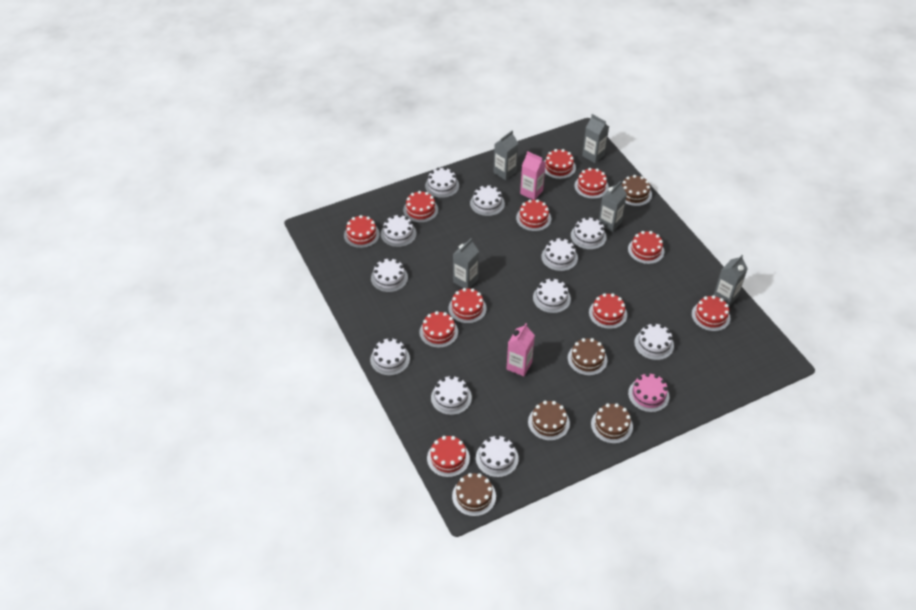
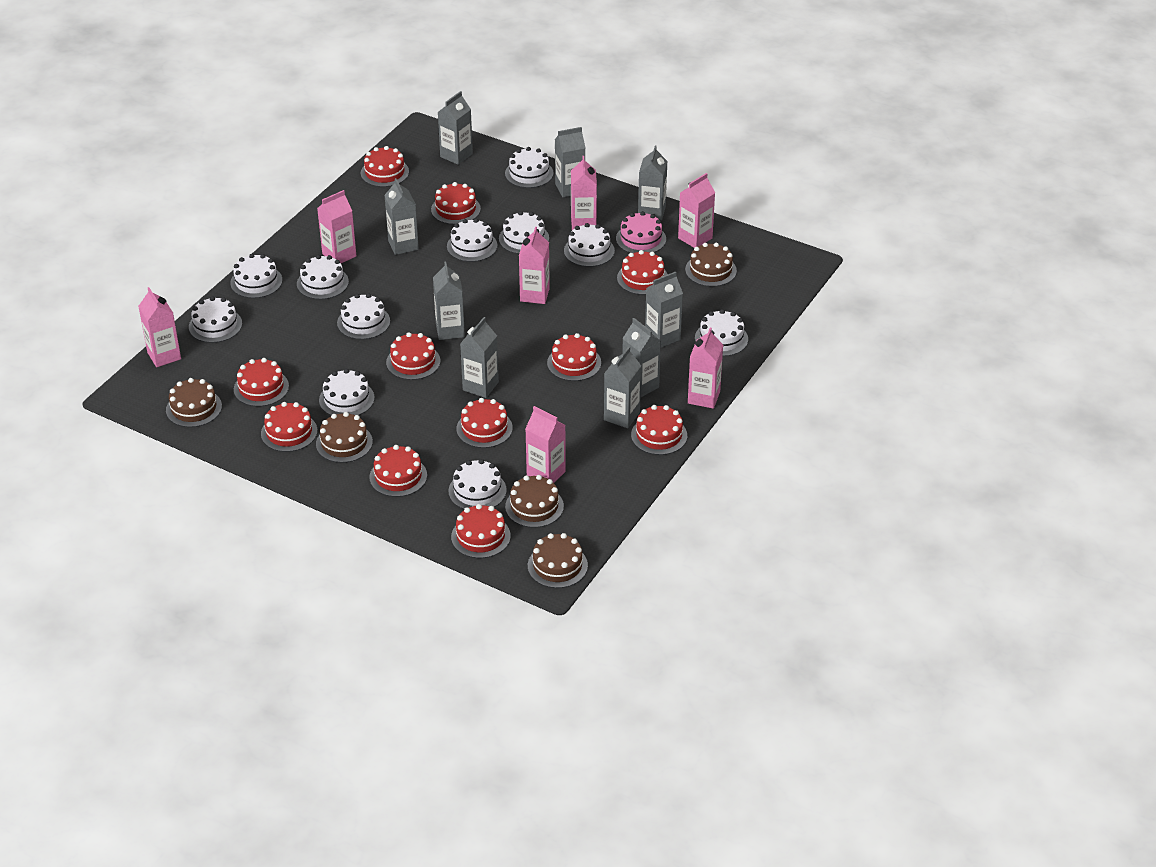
grey carton: 5 -> 9
pink carton: 2 -> 7

